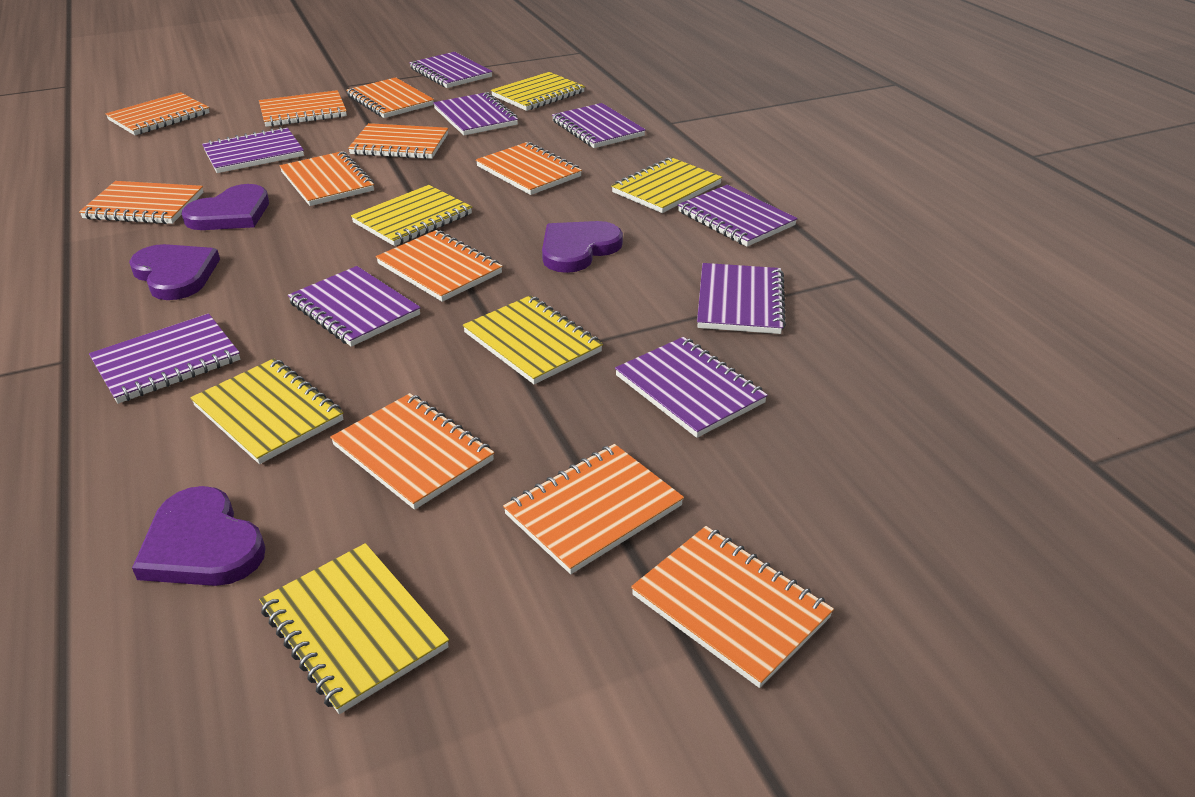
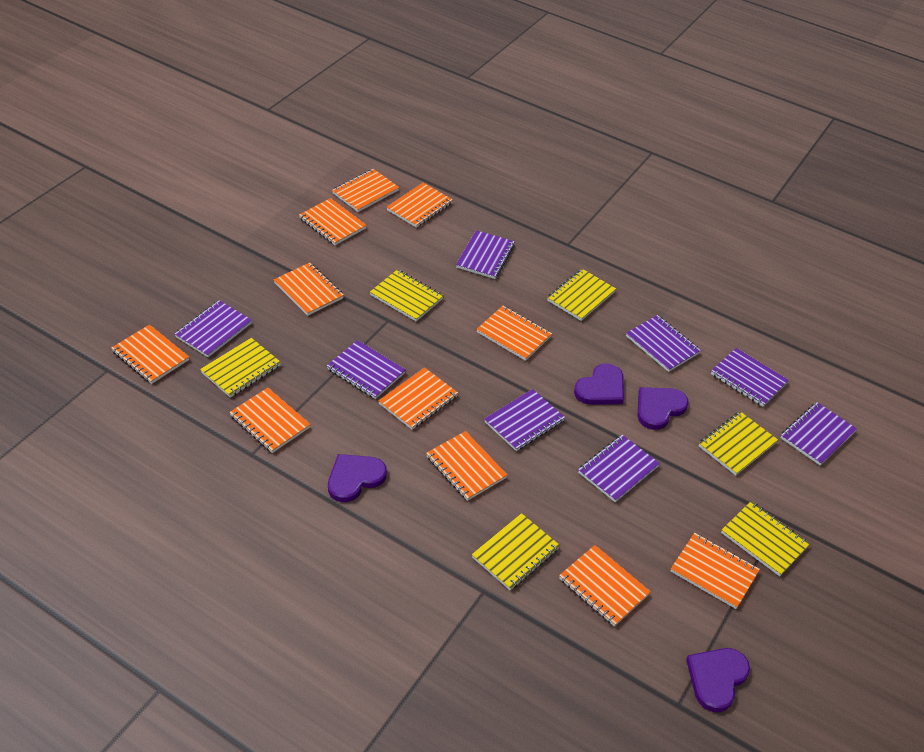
purple notebook: 9 -> 8

